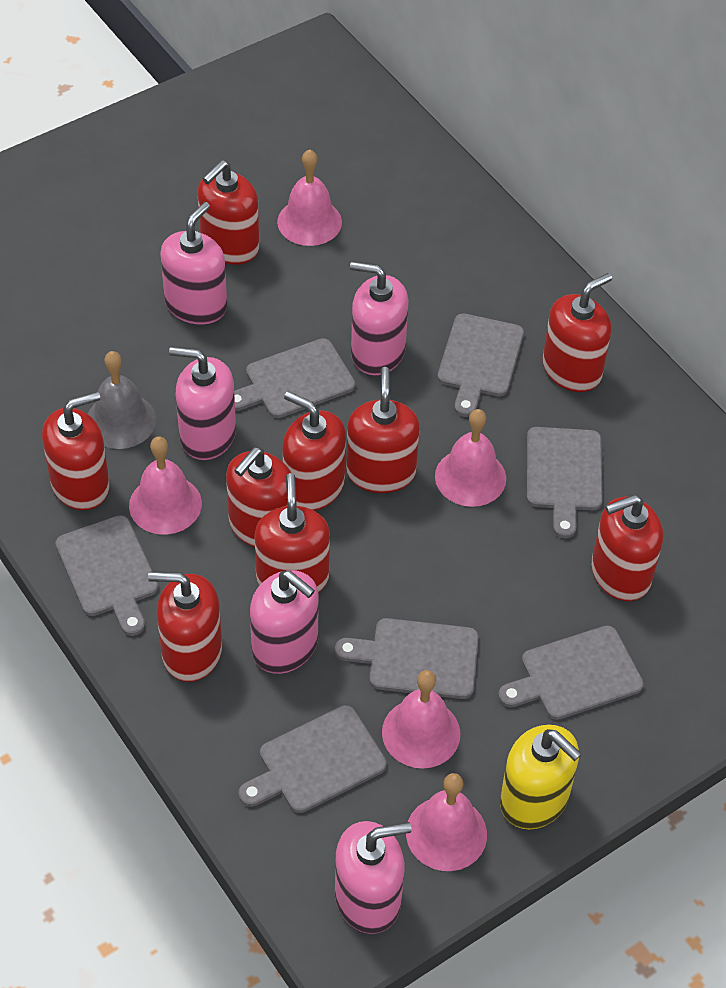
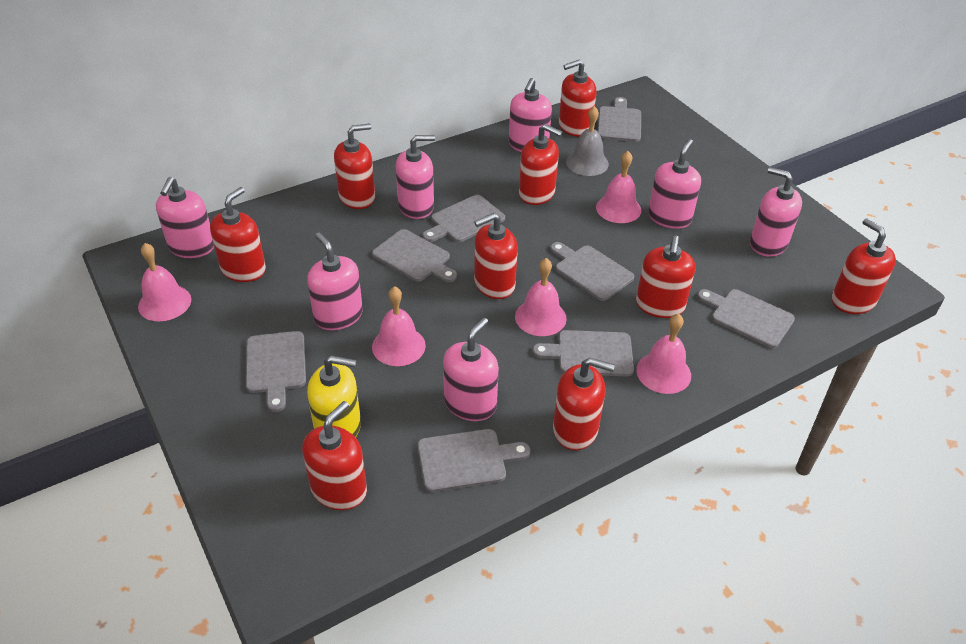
grey cutting board: 7 -> 8
pink soap dispenser: 5 -> 7

